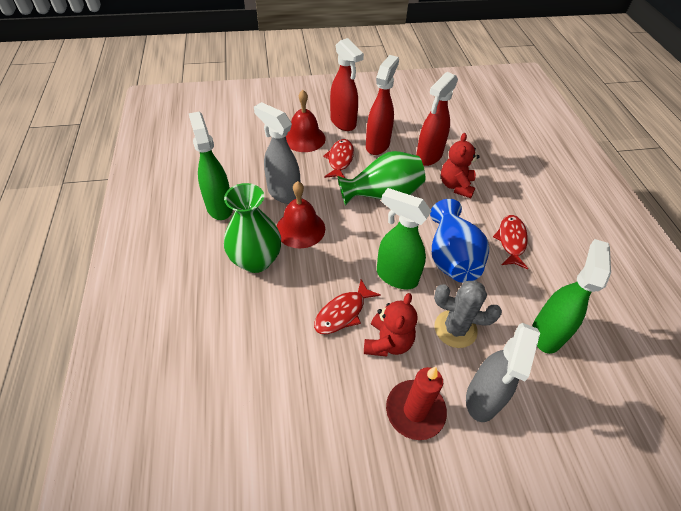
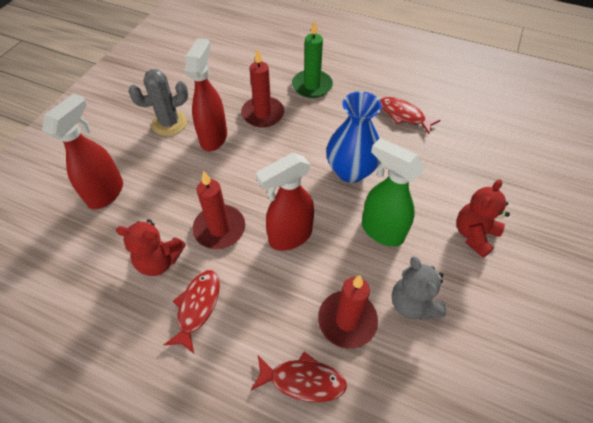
green candle: 0 -> 1
green spray bottle: 3 -> 1
green vase: 2 -> 0
grey spray bottle: 2 -> 0
grey teddy bear: 0 -> 1
red bell: 2 -> 0
red candle: 1 -> 3

